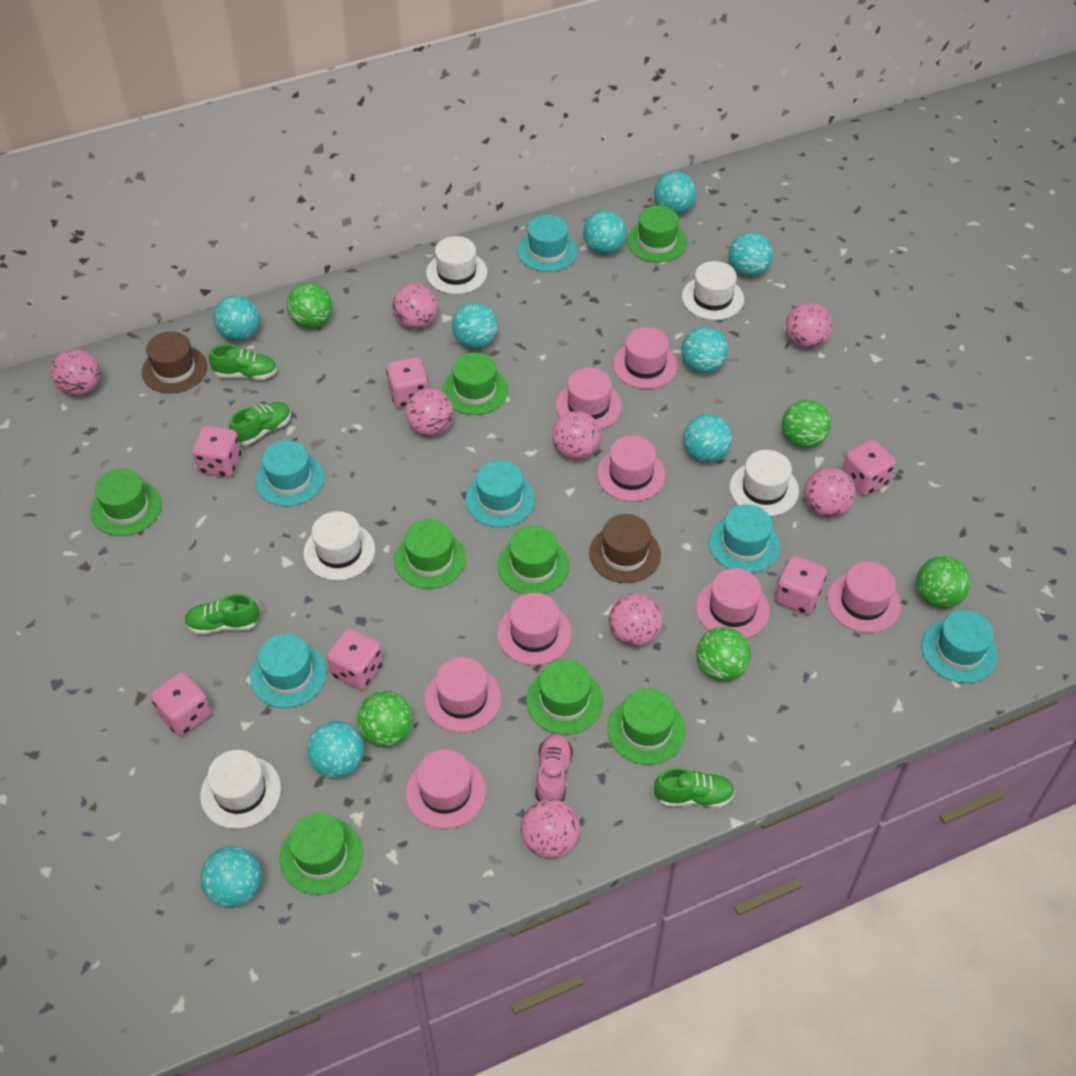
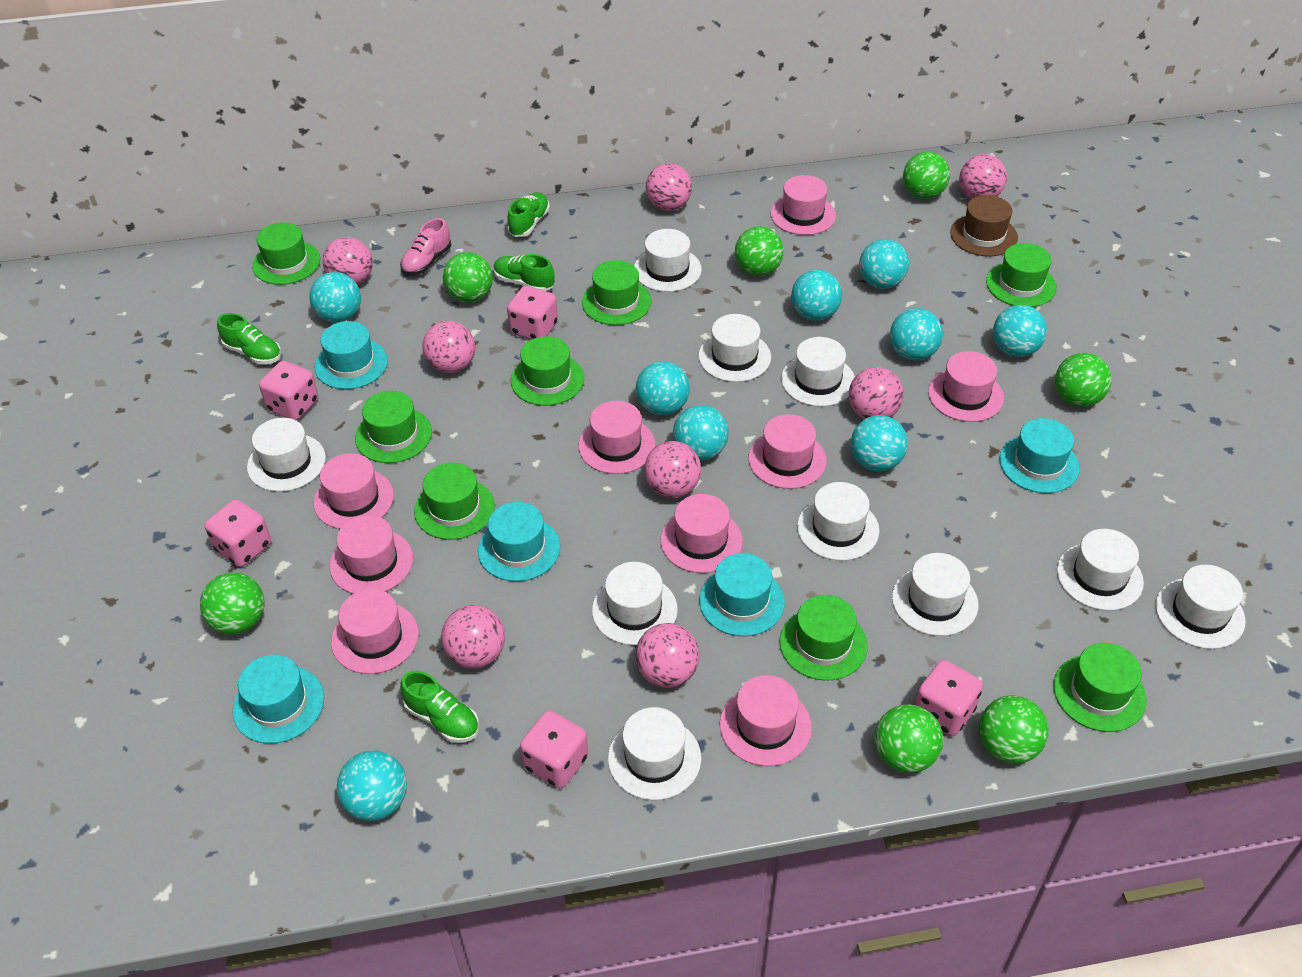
brown hat: 2 -> 1
green ball: 5 -> 7
pink dice: 6 -> 5
pink hat: 8 -> 9
turquoise hat: 6 -> 5
white hat: 5 -> 10

